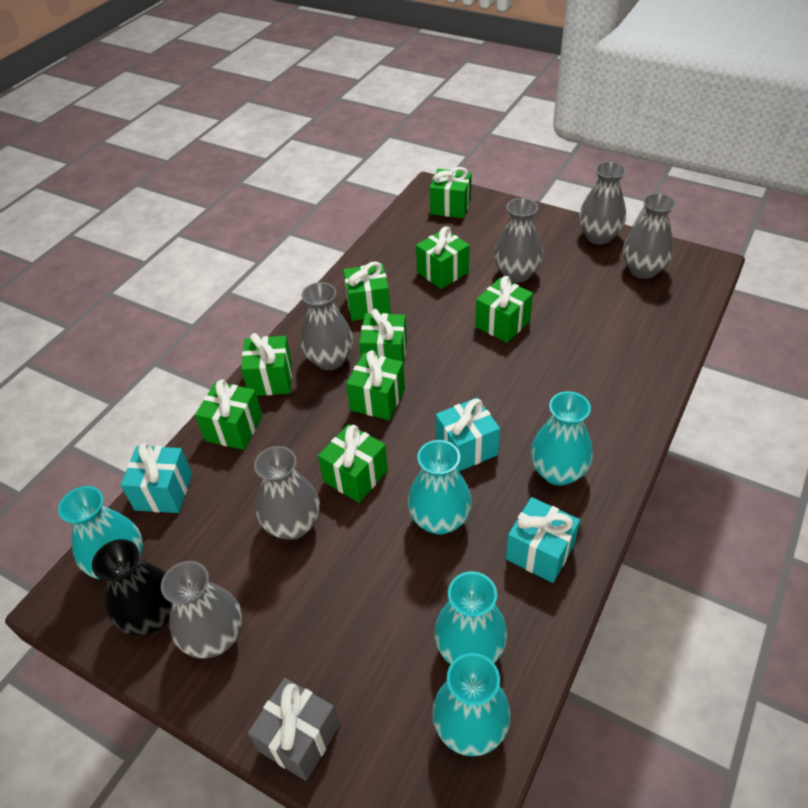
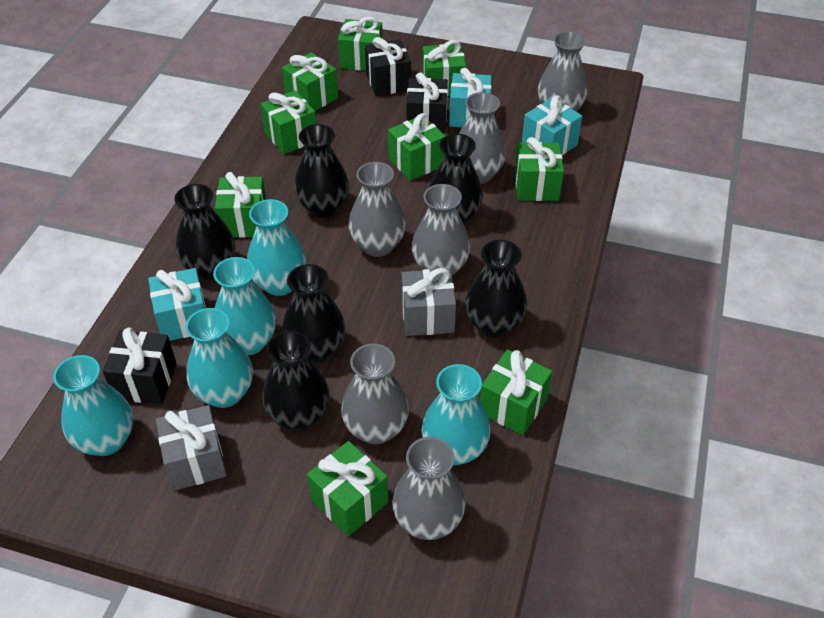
black gift: 0 -> 3
black vase: 1 -> 6
grey gift: 1 -> 2

